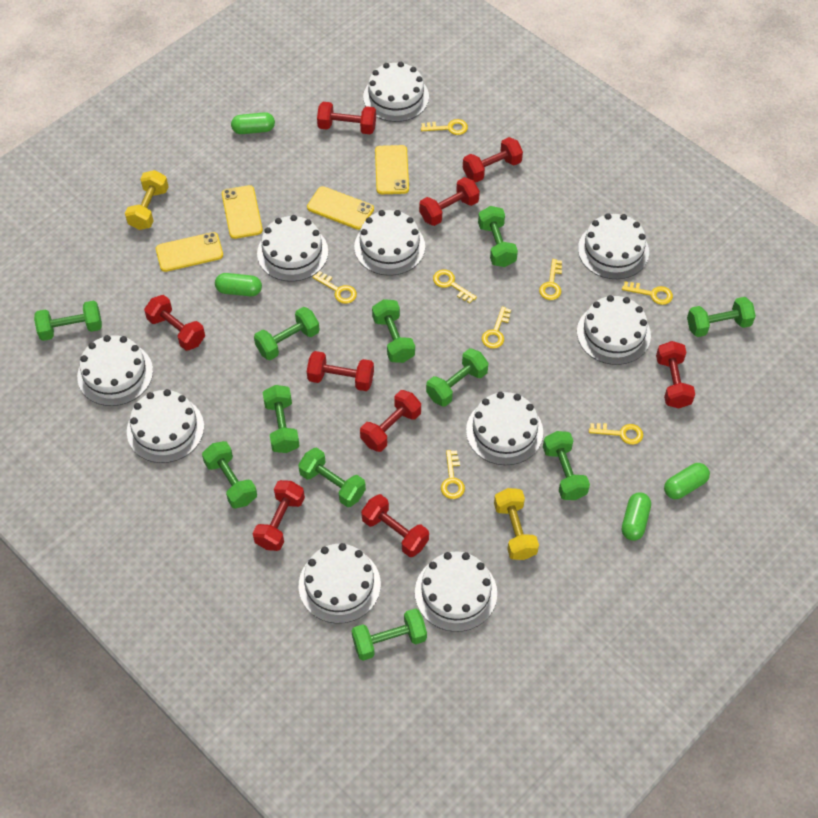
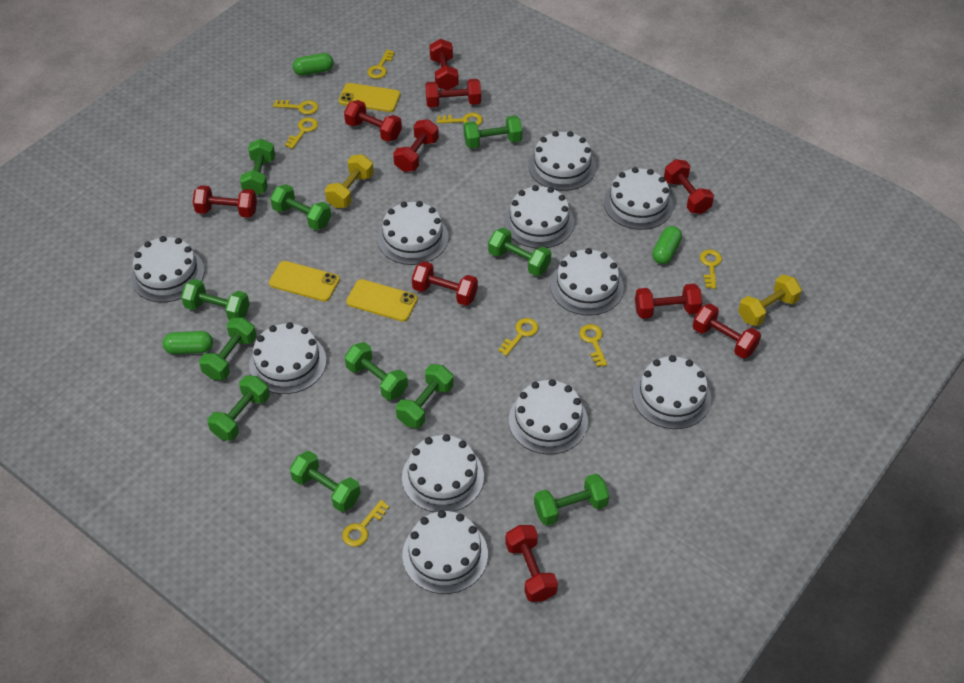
green capsule: 4 -> 3
red dumbbell: 9 -> 10
white cake: 10 -> 11
yellow phone: 4 -> 3

